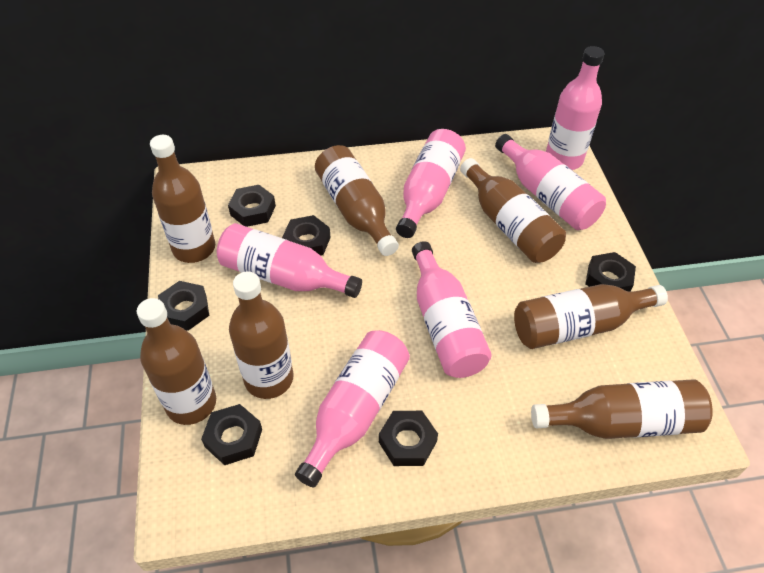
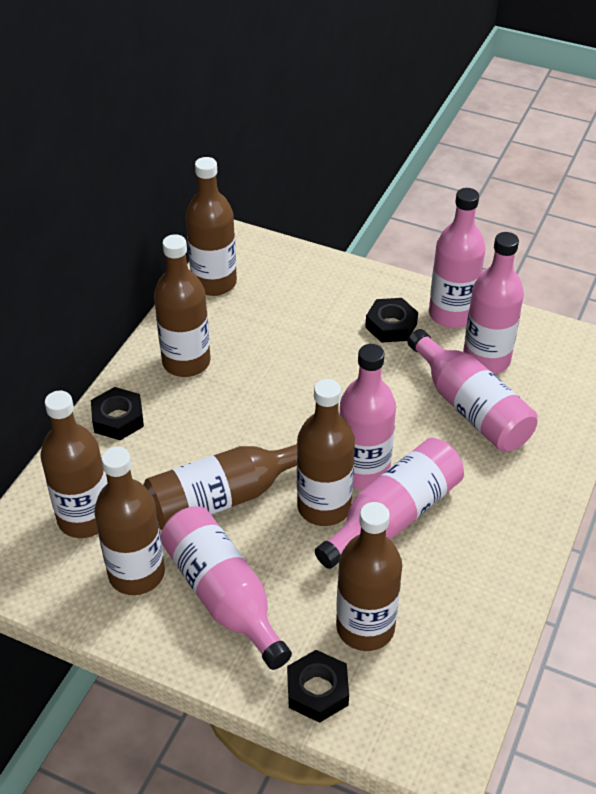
black nut: 6 -> 3

